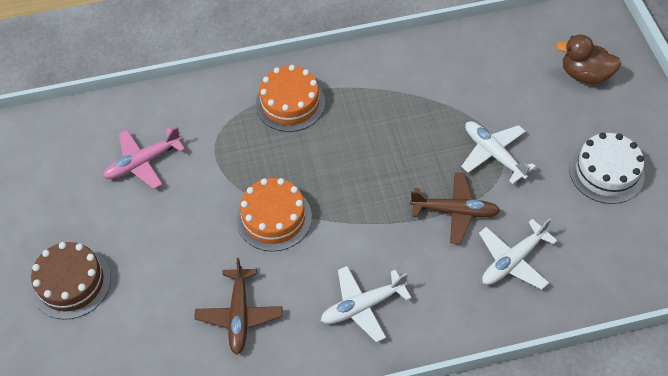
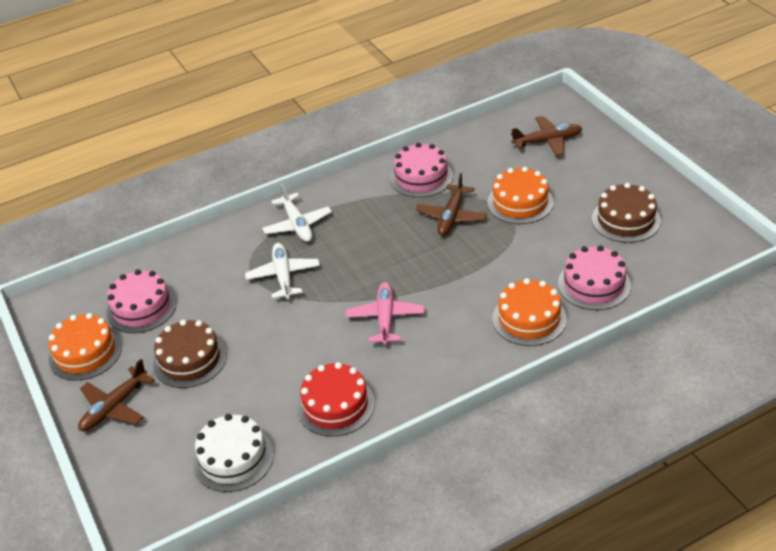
brown cake: 1 -> 2
brown duck: 1 -> 0
brown plane: 2 -> 3
orange cake: 2 -> 3
pink cake: 0 -> 3
red cake: 0 -> 1
white plane: 3 -> 2

